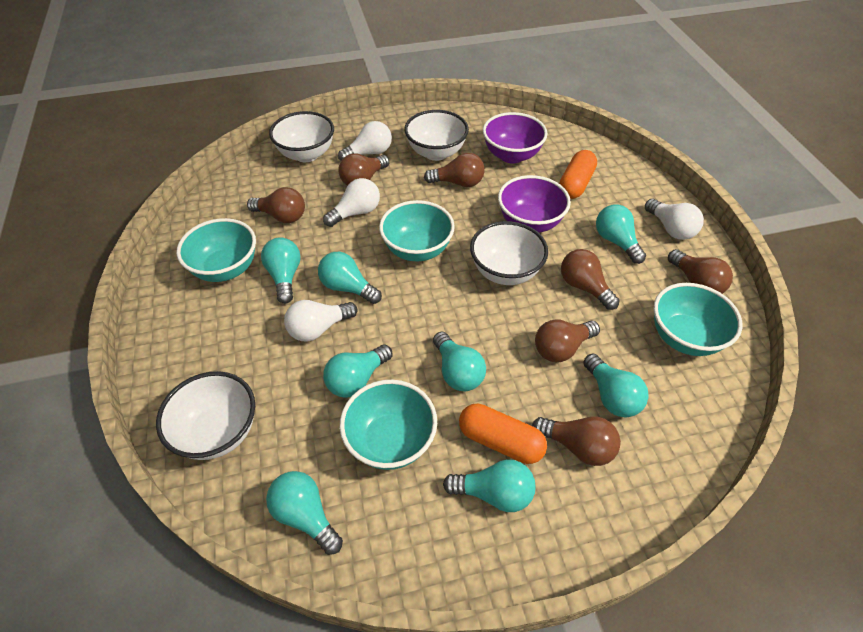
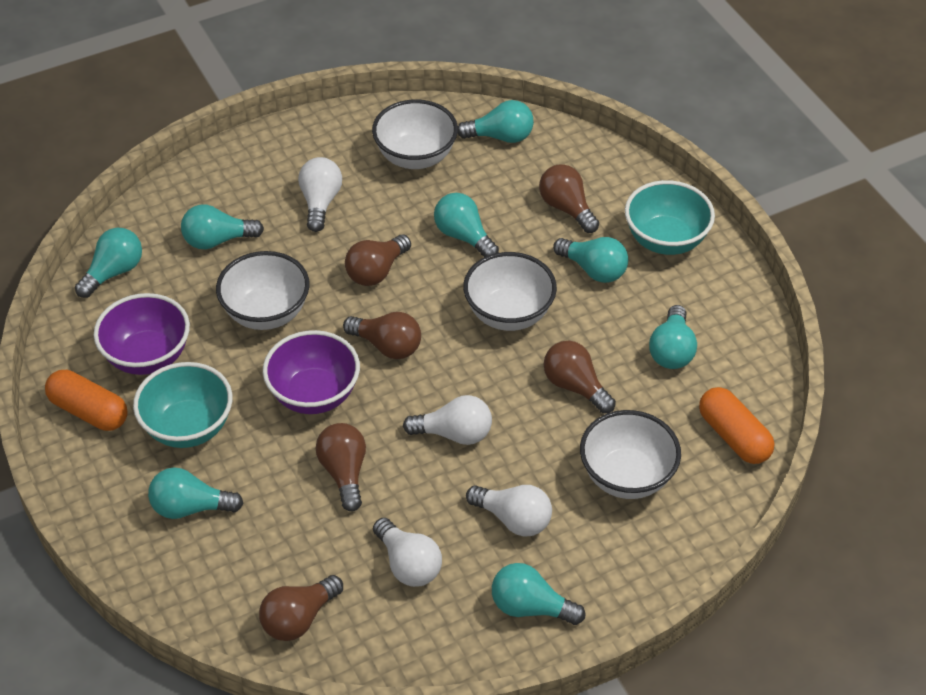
brown light bulb: 7 -> 6
turquoise bowl: 4 -> 2

